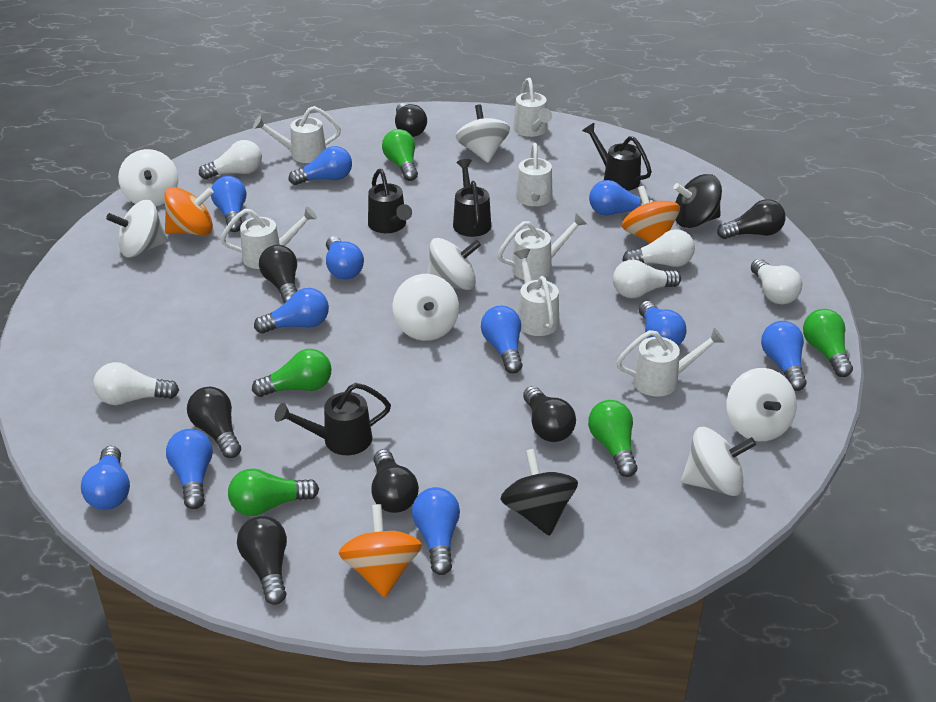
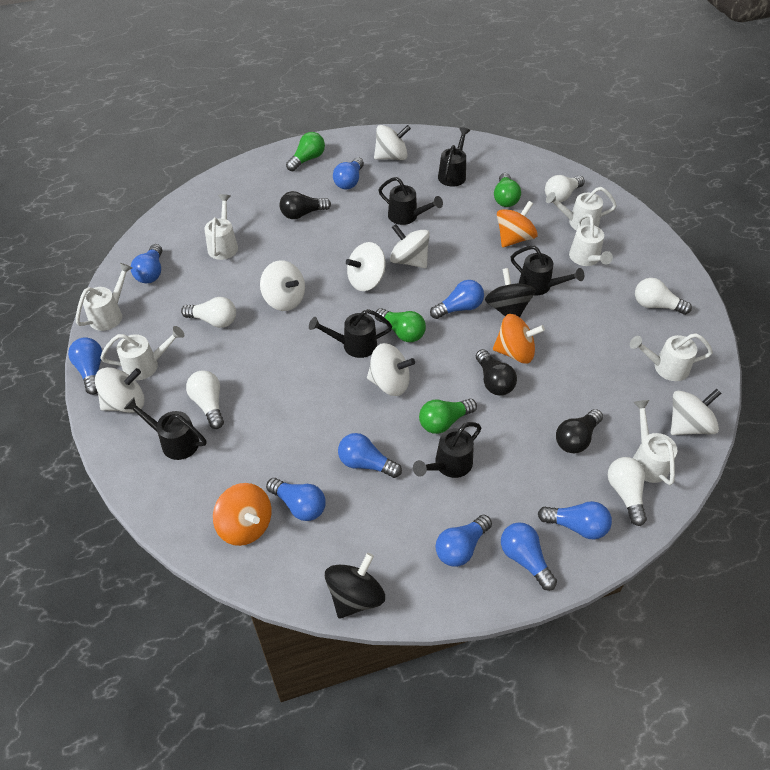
black light bulb: 7 -> 3
black watering can: 4 -> 6
blue light bulb: 11 -> 9
green light bulb: 5 -> 4

